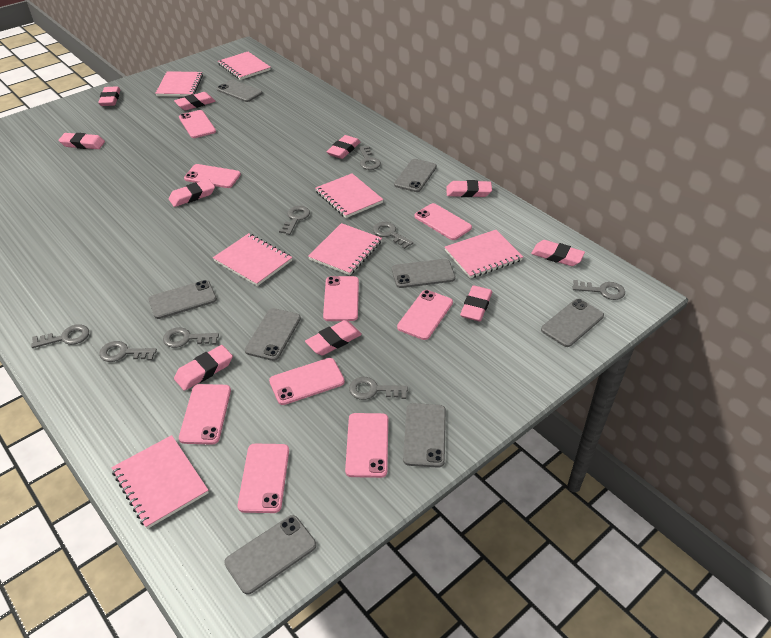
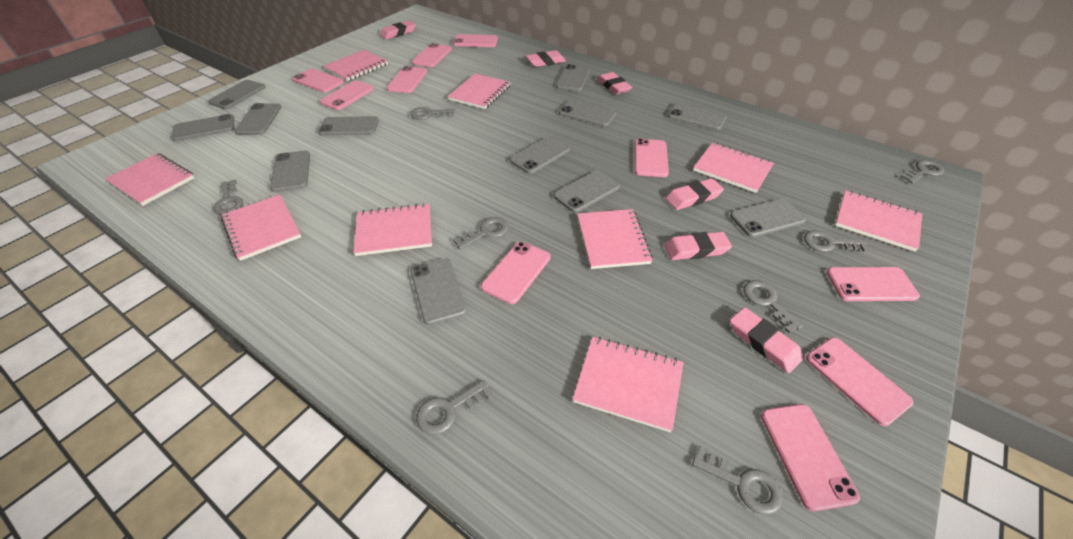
grey phone: 8 -> 12
pink eraser: 10 -> 6
pink notebook: 7 -> 9
pink phone: 9 -> 10

